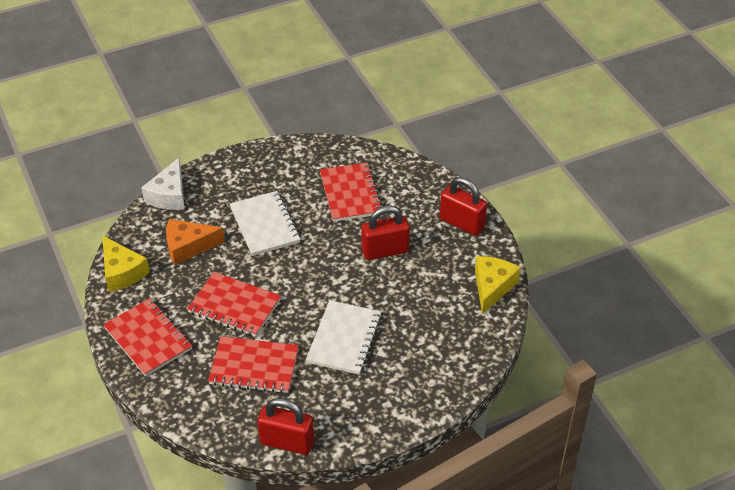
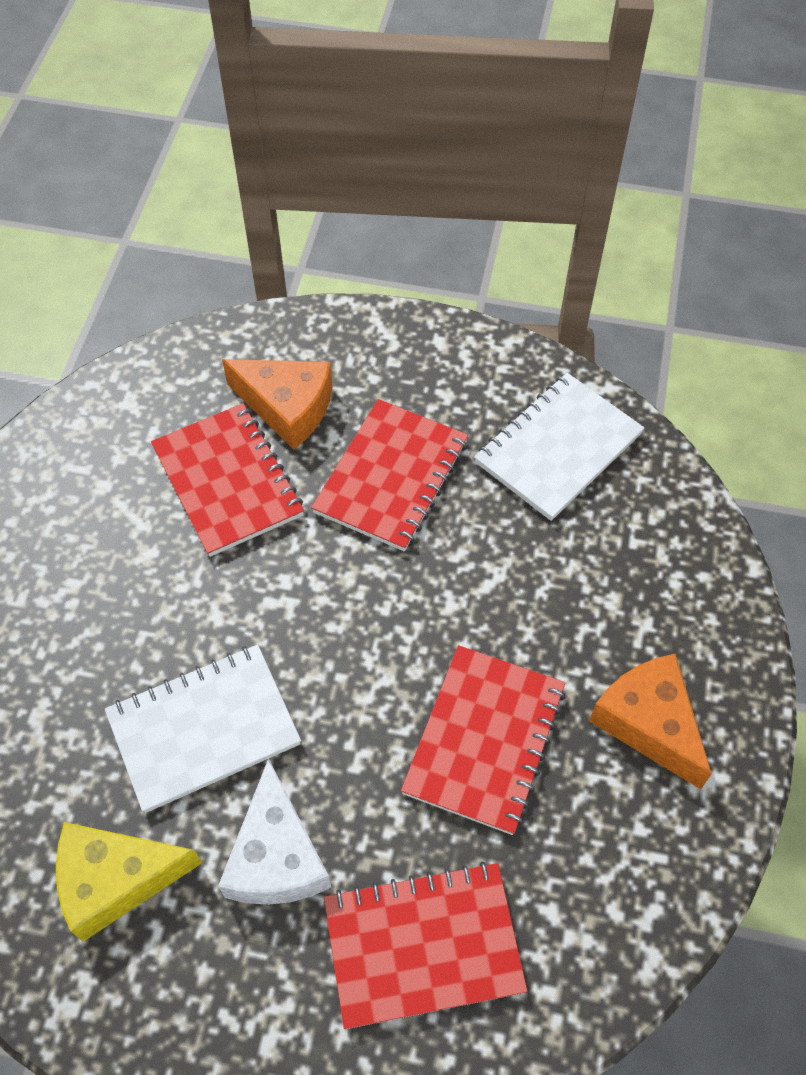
orange cheese: 1 -> 2
red padlock: 3 -> 0
yellow cheese: 2 -> 1

